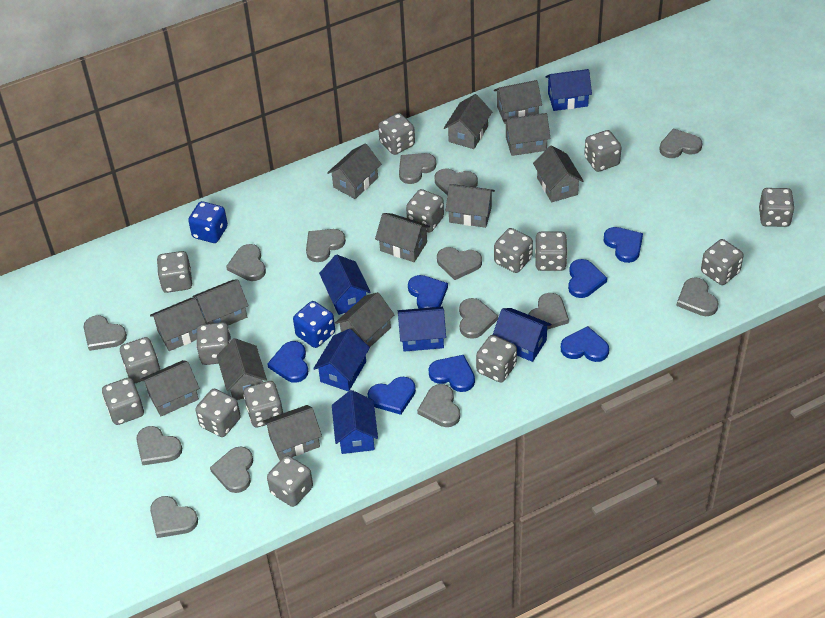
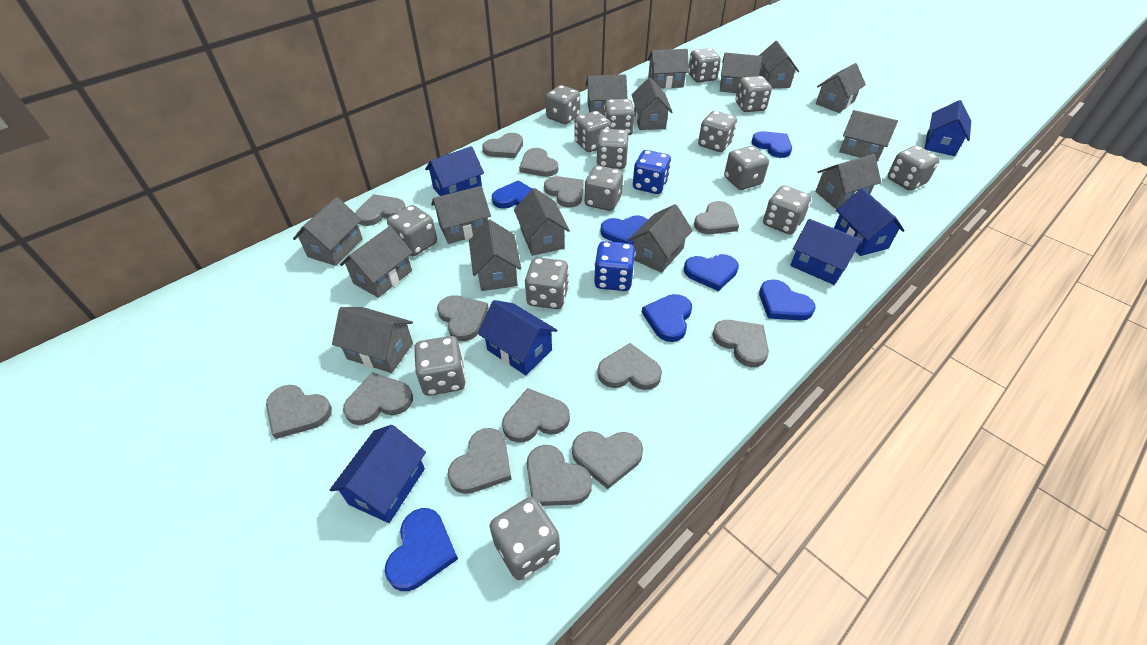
grey house: 13 -> 15

